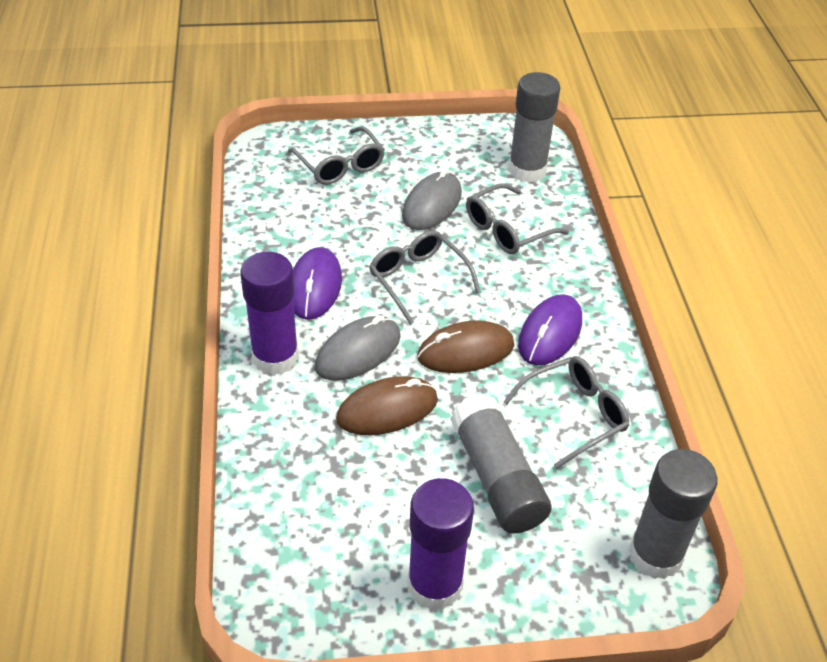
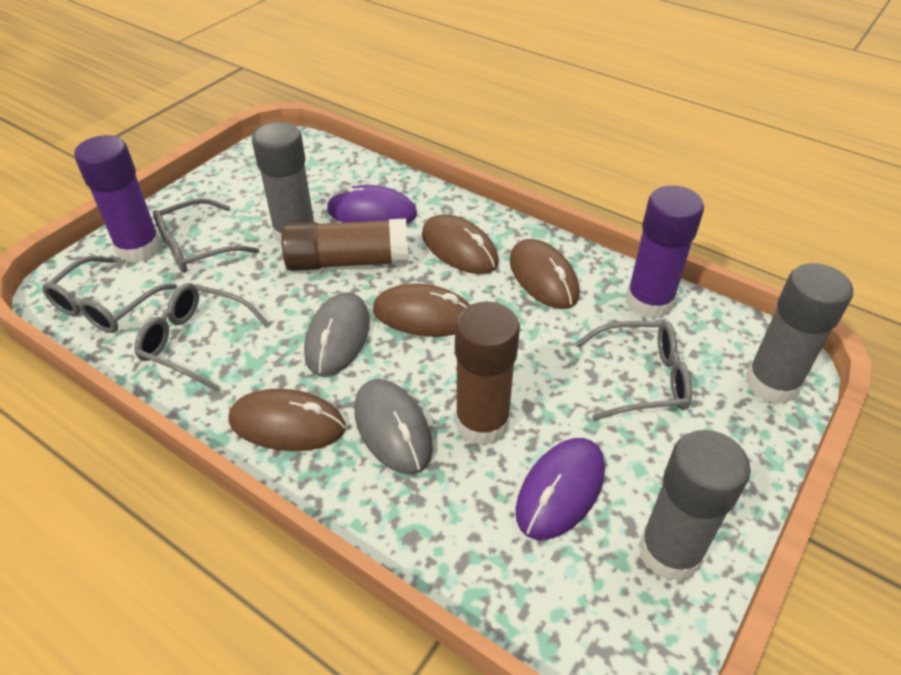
brown glue stick: 0 -> 2
brown mouse: 2 -> 4

